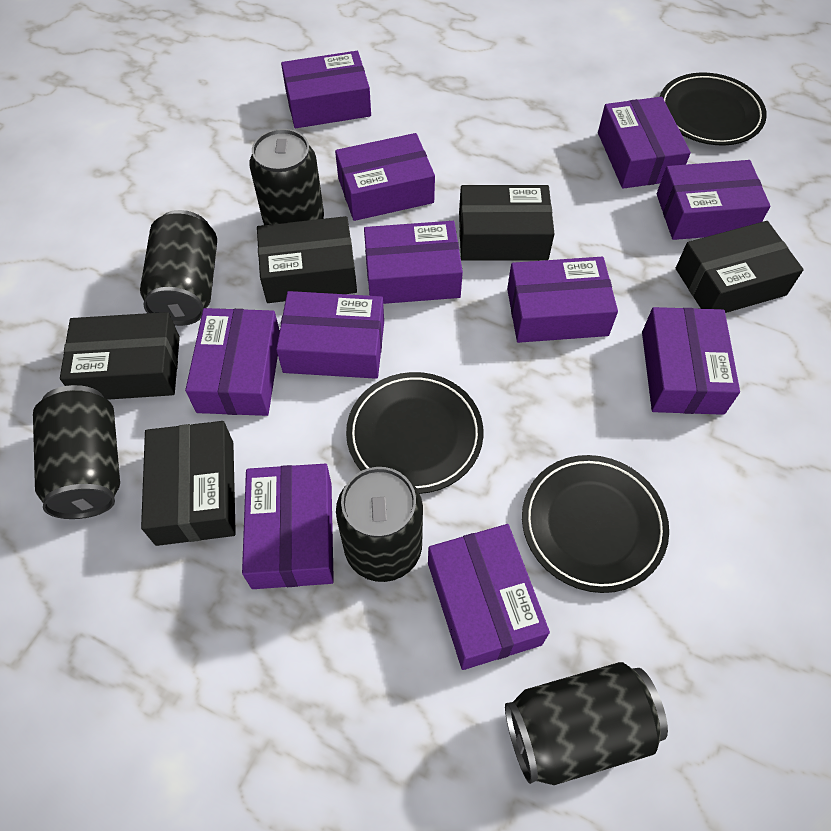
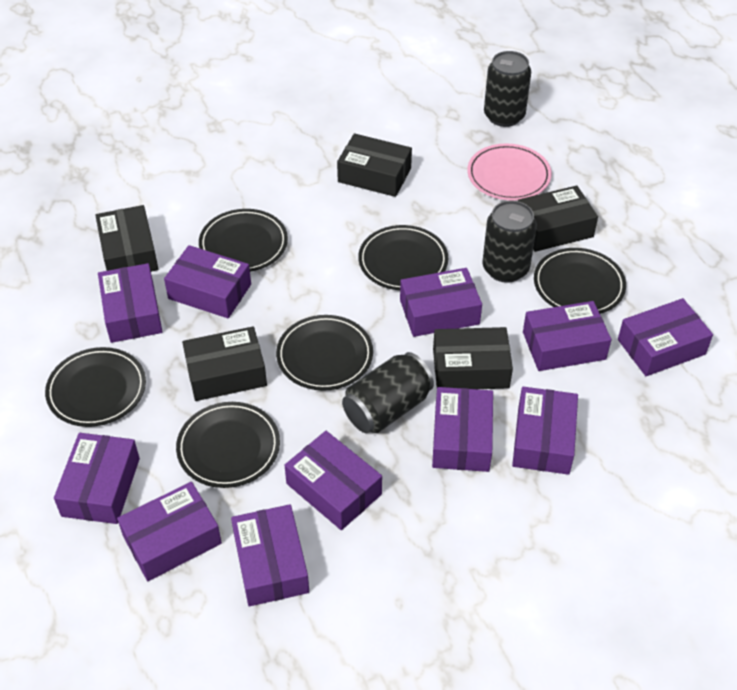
black can: 5 -> 3
black plate: 3 -> 6
pink plate: 0 -> 1

